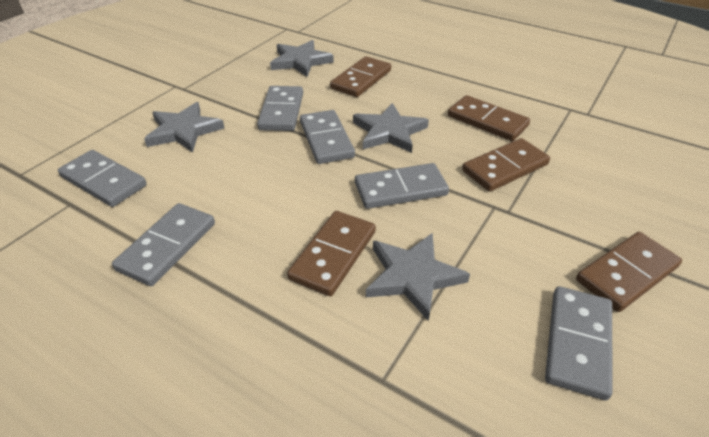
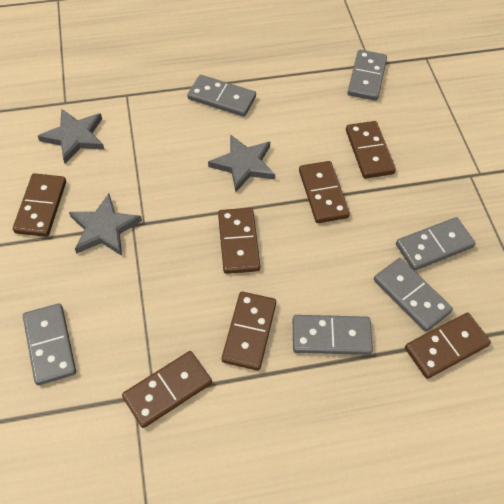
brown domino: 5 -> 7
grey star: 4 -> 3

